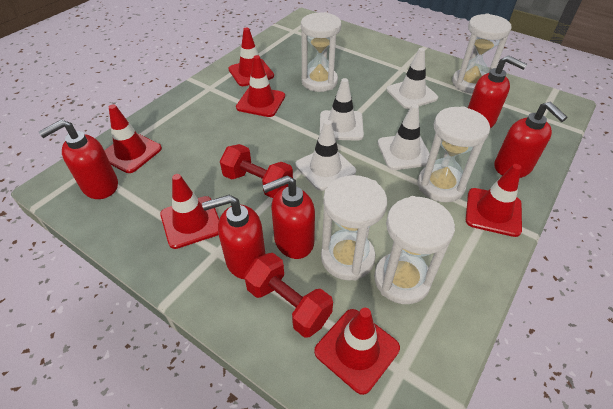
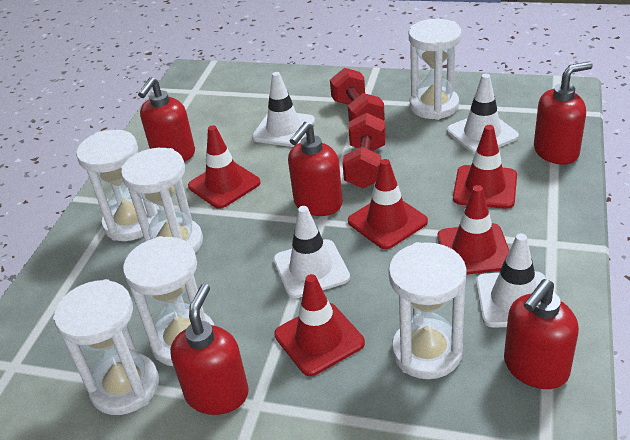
red traffic cone: 6 -> 5
white hourglass: 5 -> 6

